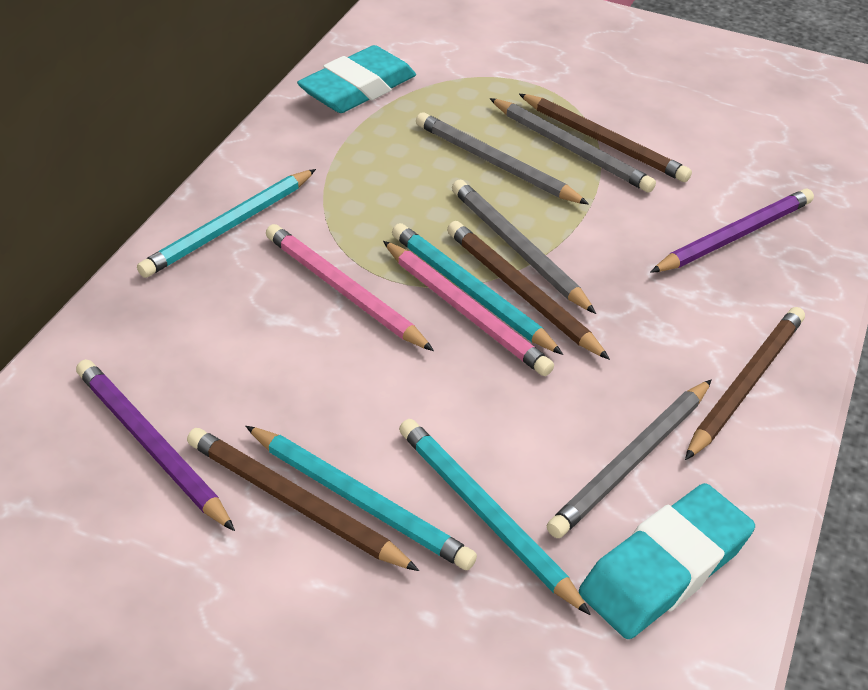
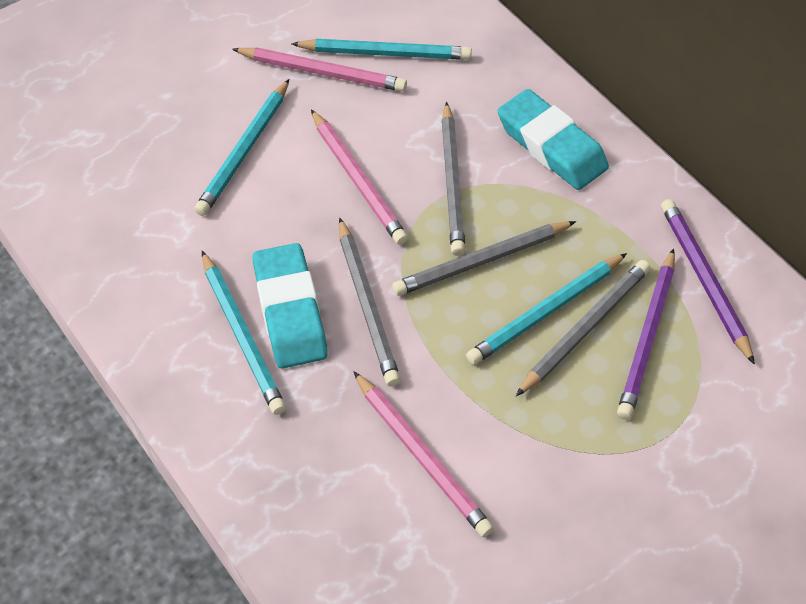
brown pencil: 4 -> 0
pink pencil: 2 -> 3

